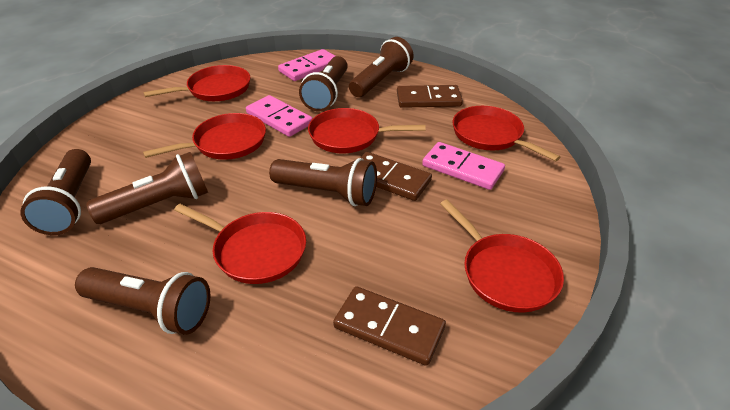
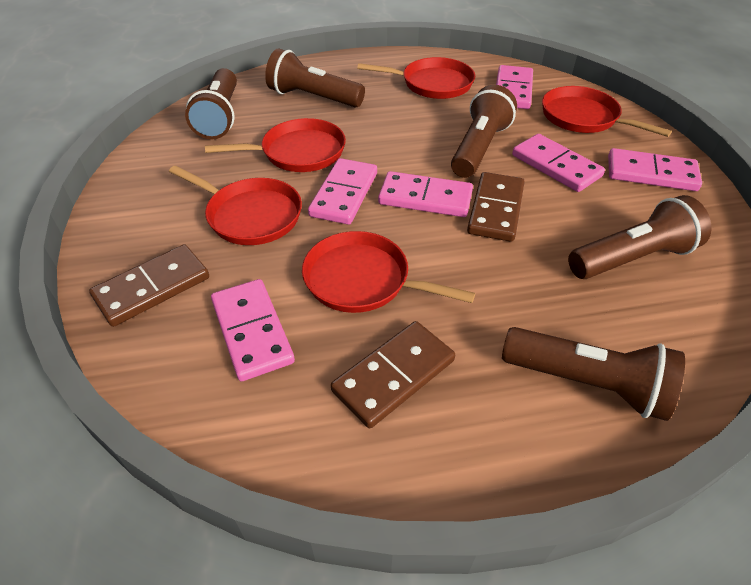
brown flashlight: 6 -> 5
pink domino: 3 -> 6
red pan: 6 -> 5

